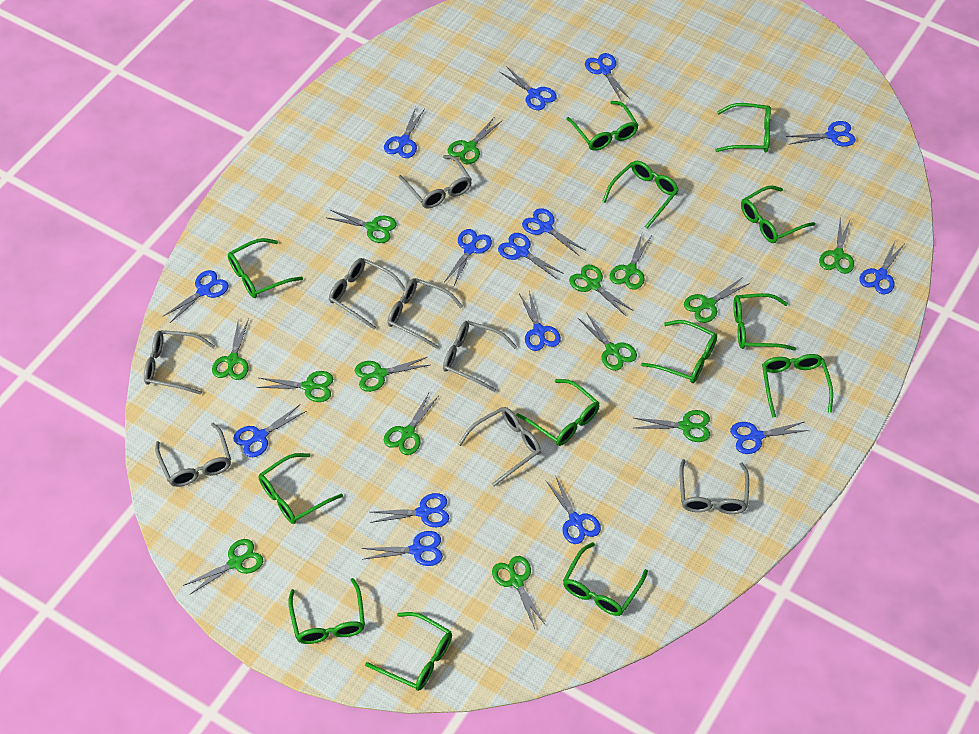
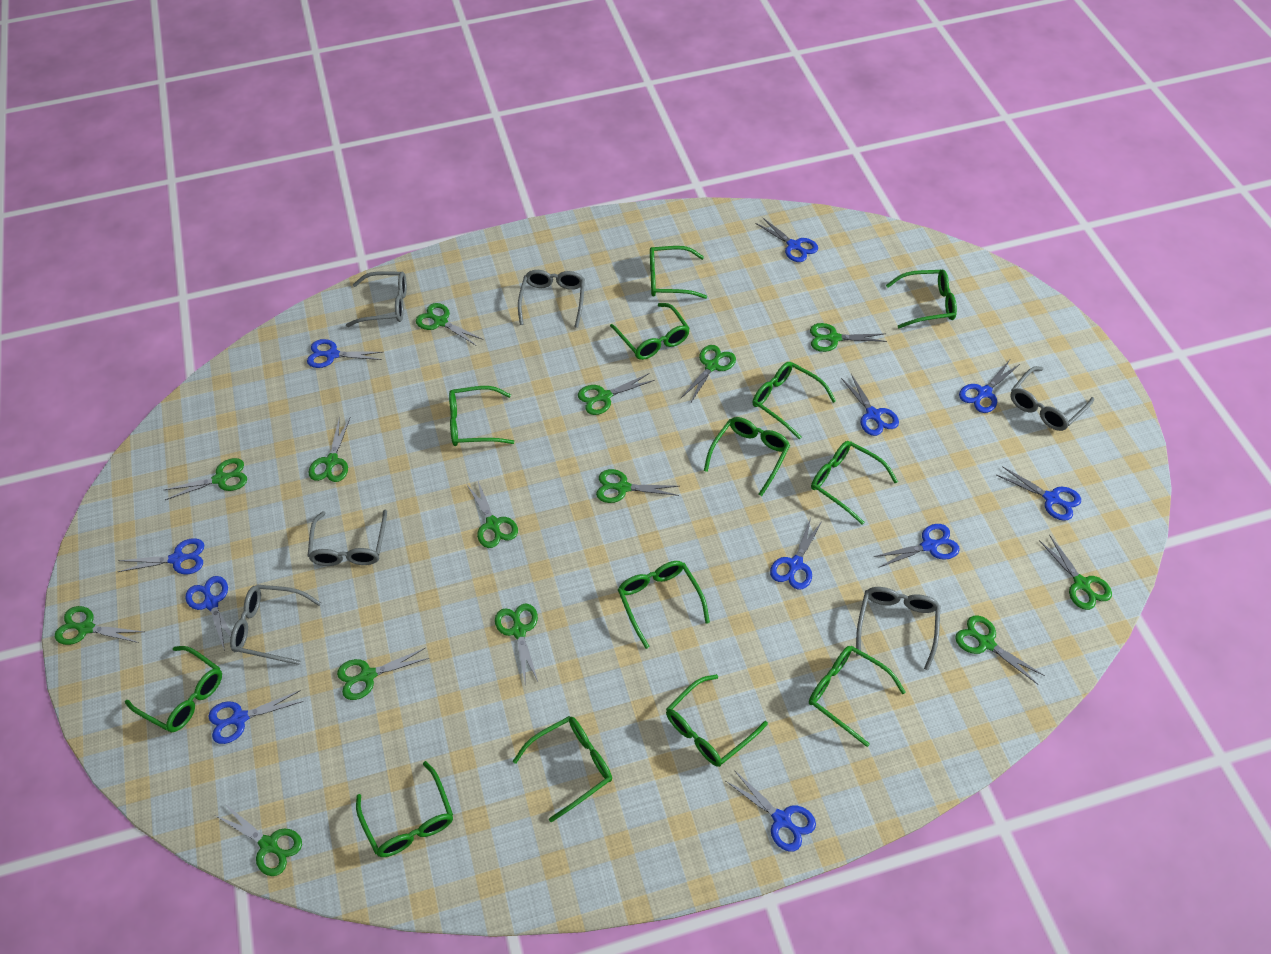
blue scissors: 15 -> 11
grey glasses: 8 -> 6

